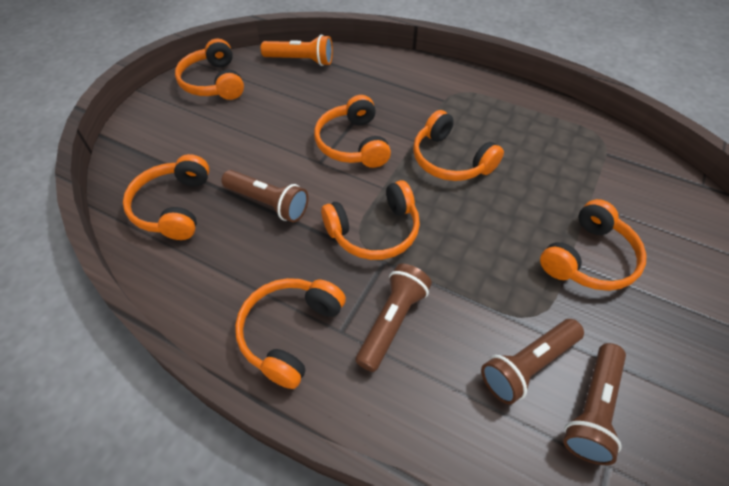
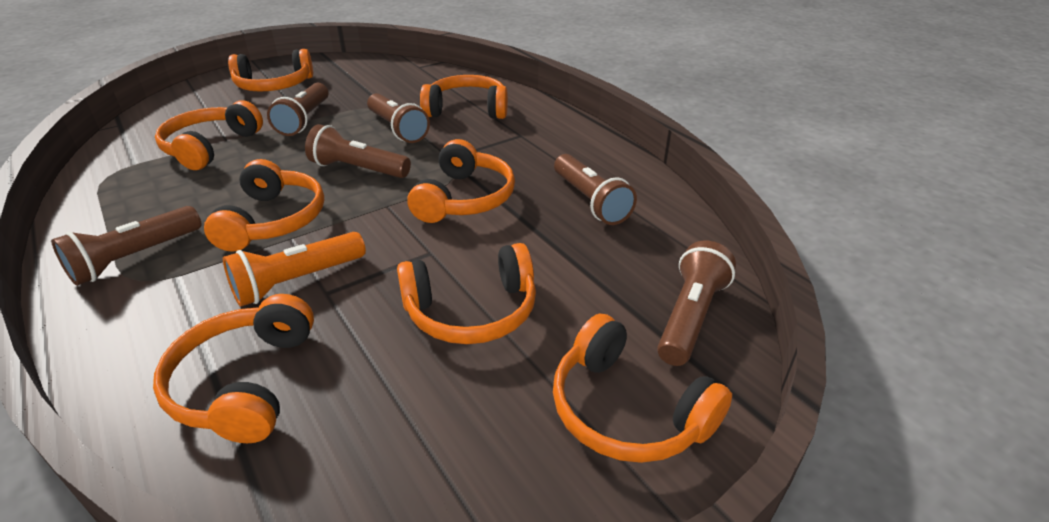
brown flashlight: 4 -> 6
orange headphones: 7 -> 8

